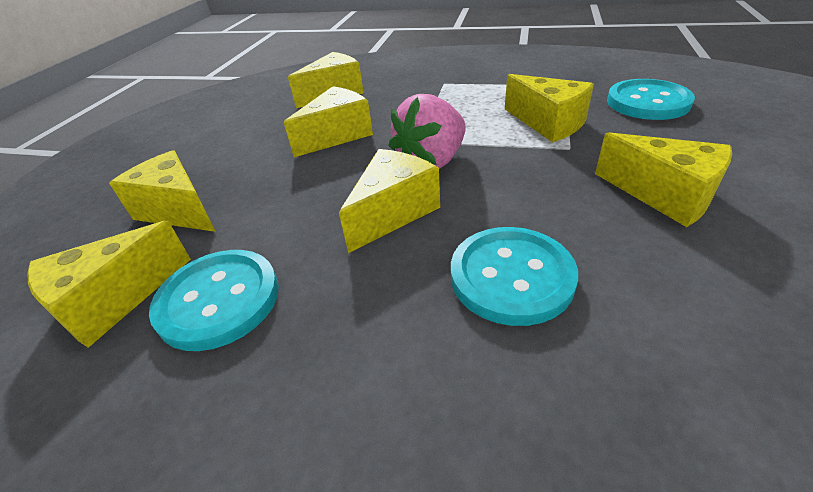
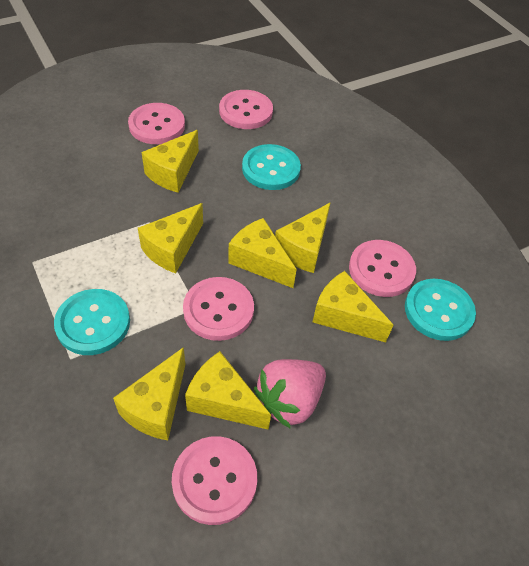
pink button: 0 -> 5

